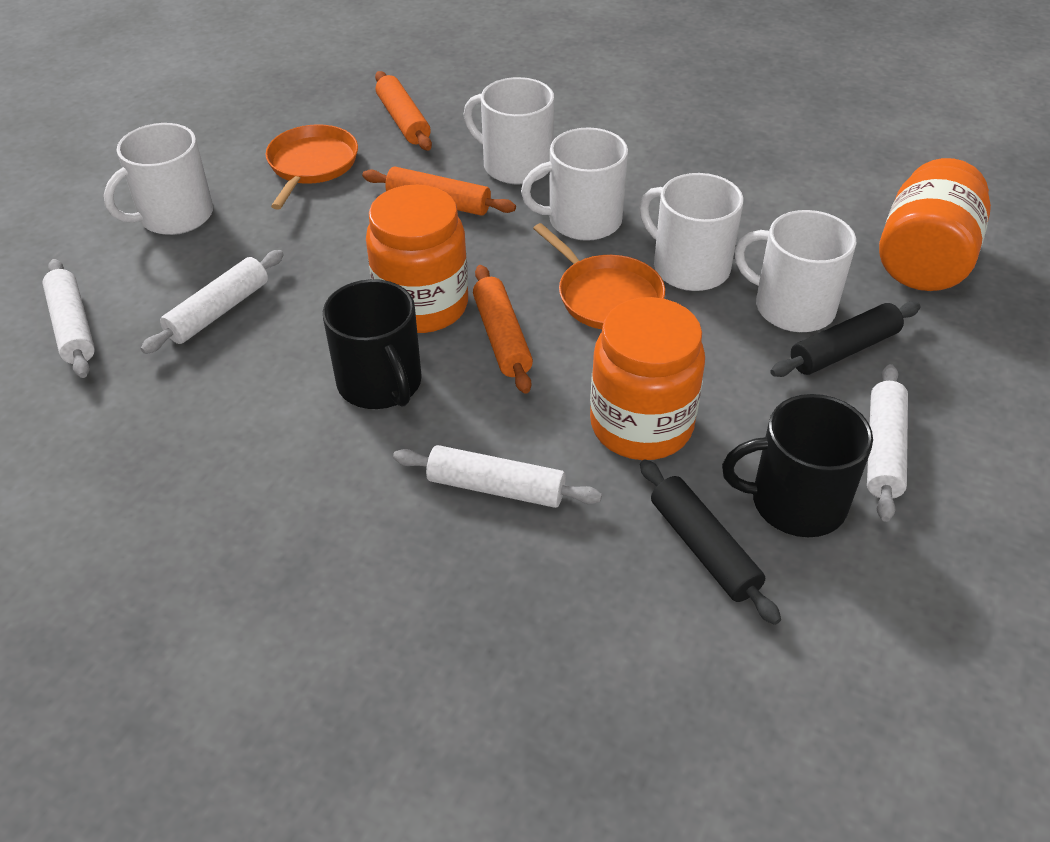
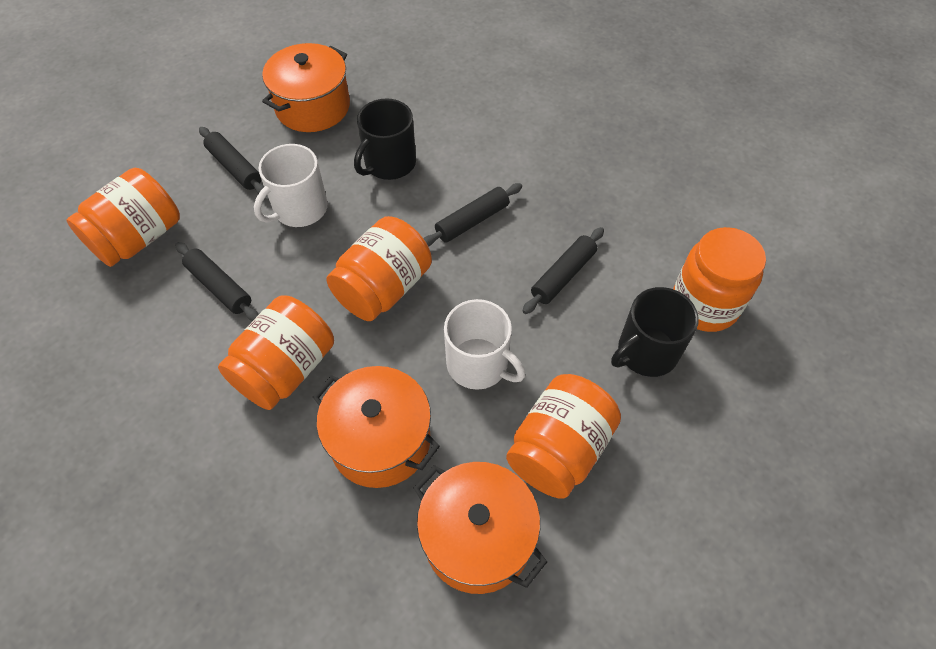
black rolling pin: 2 -> 4
orange jar: 3 -> 5
orange pan: 2 -> 0
orange pot: 0 -> 3
orange rolling pin: 3 -> 0
white mug: 5 -> 2
white rolling pin: 4 -> 0

